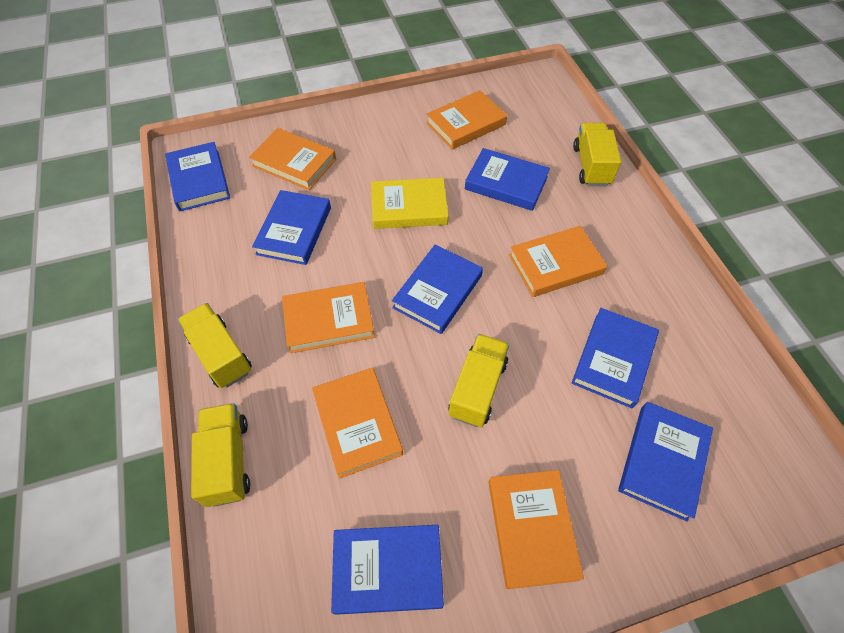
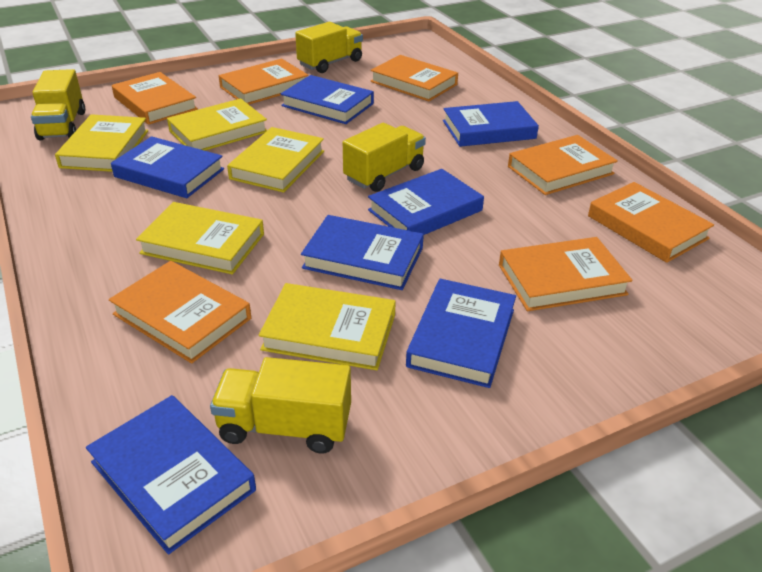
orange book: 6 -> 7
yellow book: 1 -> 5

